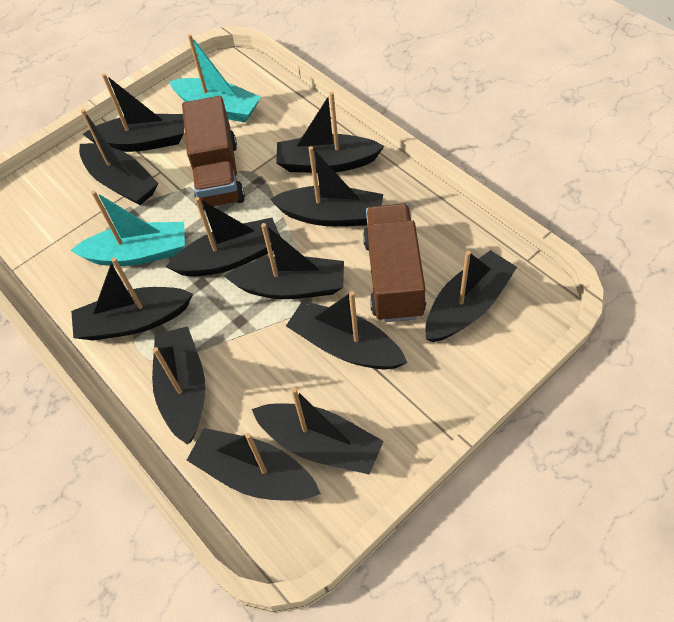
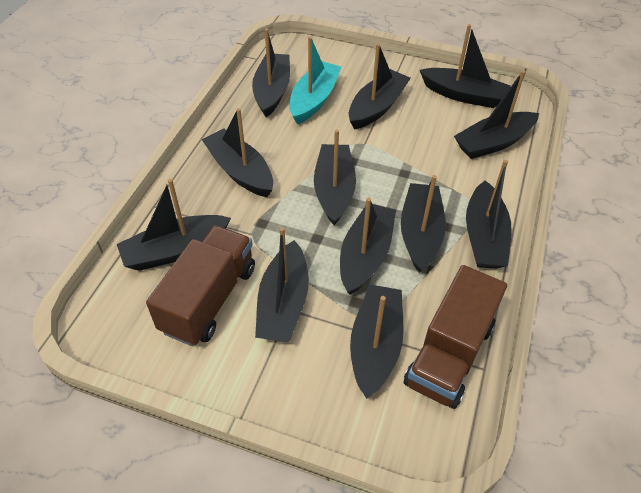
turquoise boat: 2 -> 1

